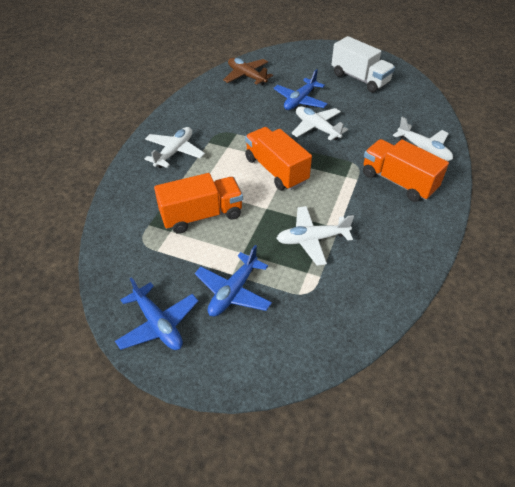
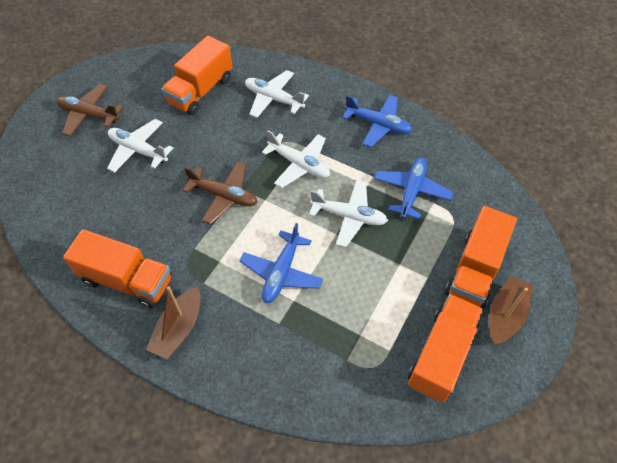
brown boat: 0 -> 2
brown plane: 1 -> 2
orange truck: 3 -> 4
white truck: 1 -> 0

